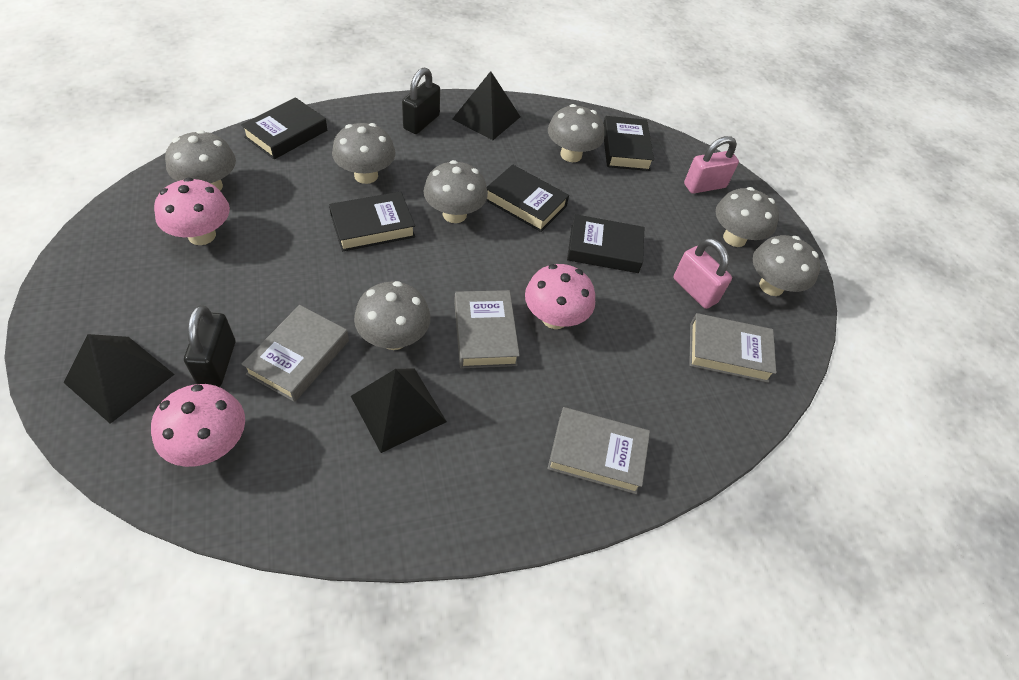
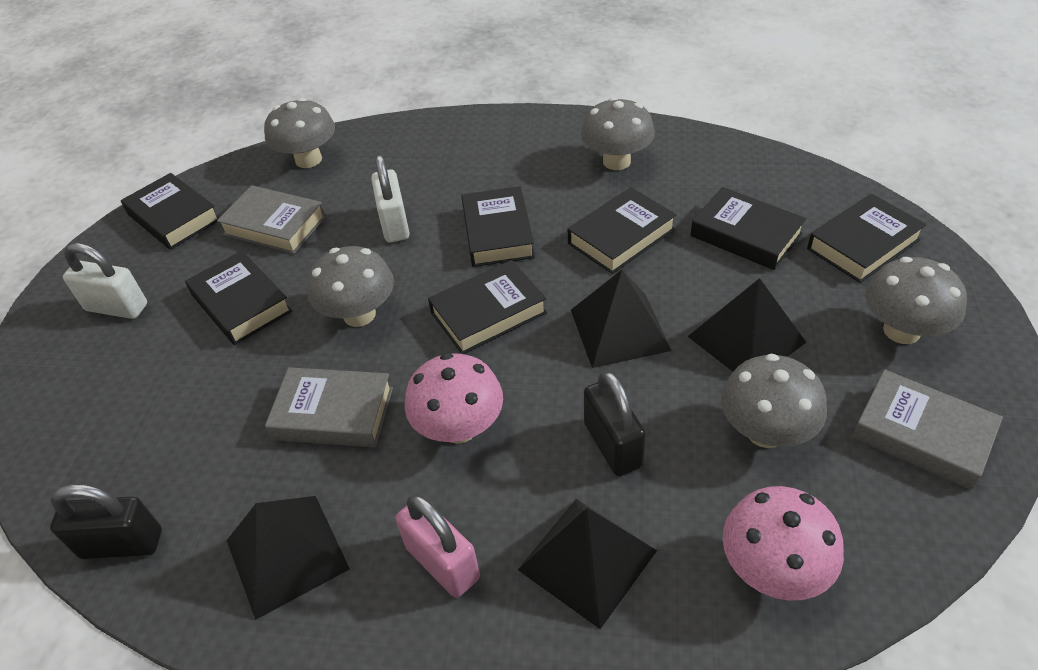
black book: 5 -> 7
black pyramid: 3 -> 4
grey book: 4 -> 3
grey mushroom: 7 -> 5
pink mushroom: 3 -> 2
pink padlock: 2 -> 1
white padlock: 0 -> 2

